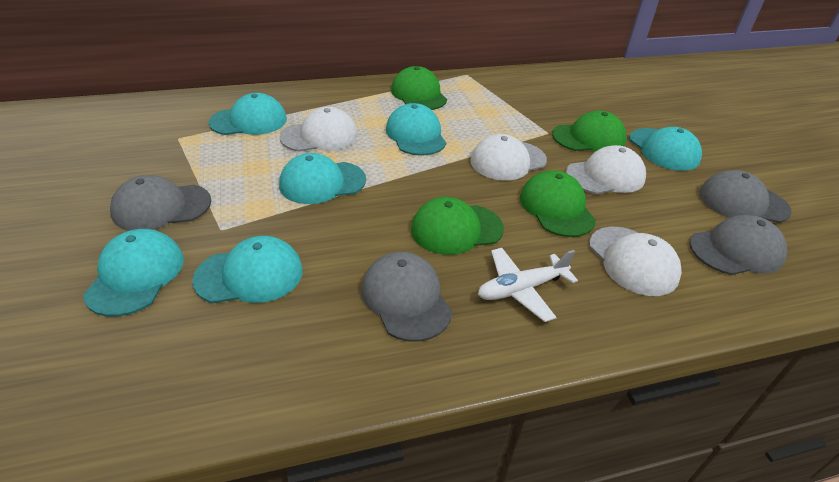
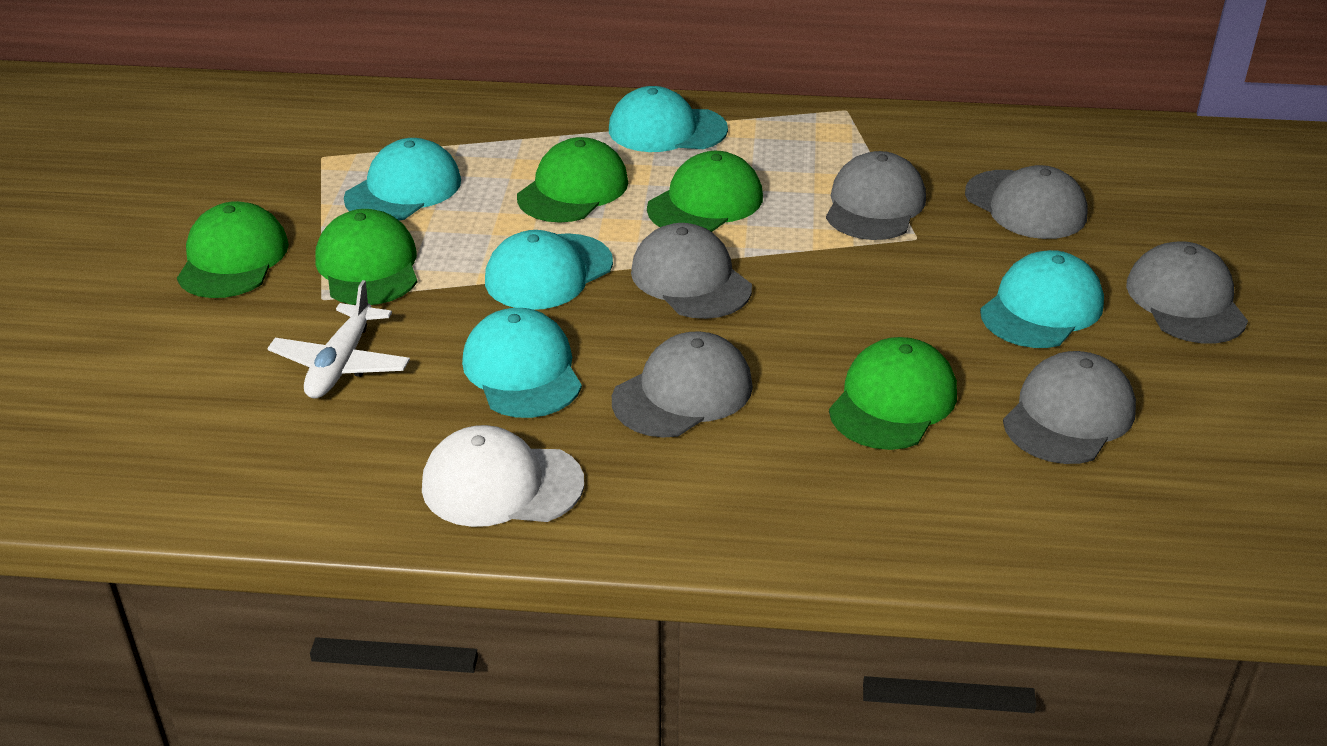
green cap: 4 -> 5
grey cap: 4 -> 6
turquoise cap: 6 -> 5
white cap: 4 -> 1

